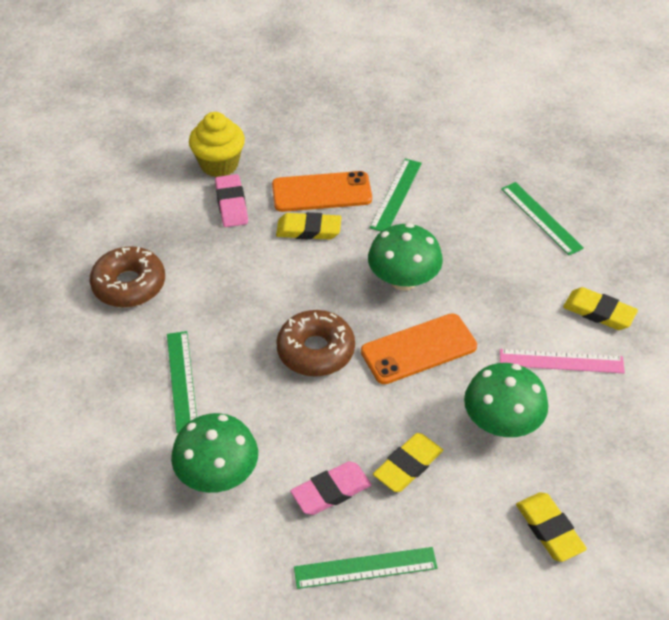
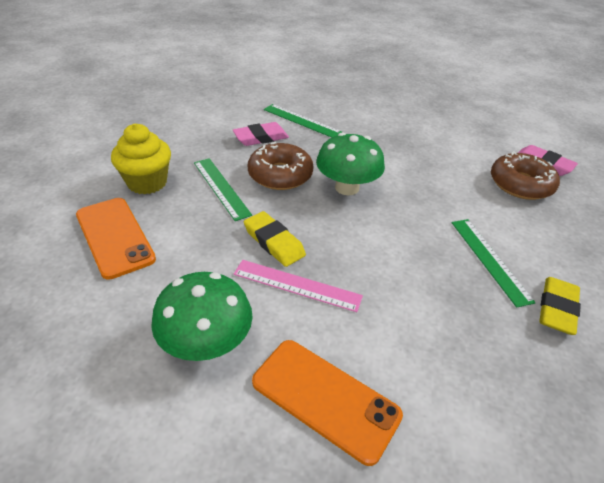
green mushroom: 3 -> 2
green ruler: 4 -> 3
yellow eraser: 4 -> 2

